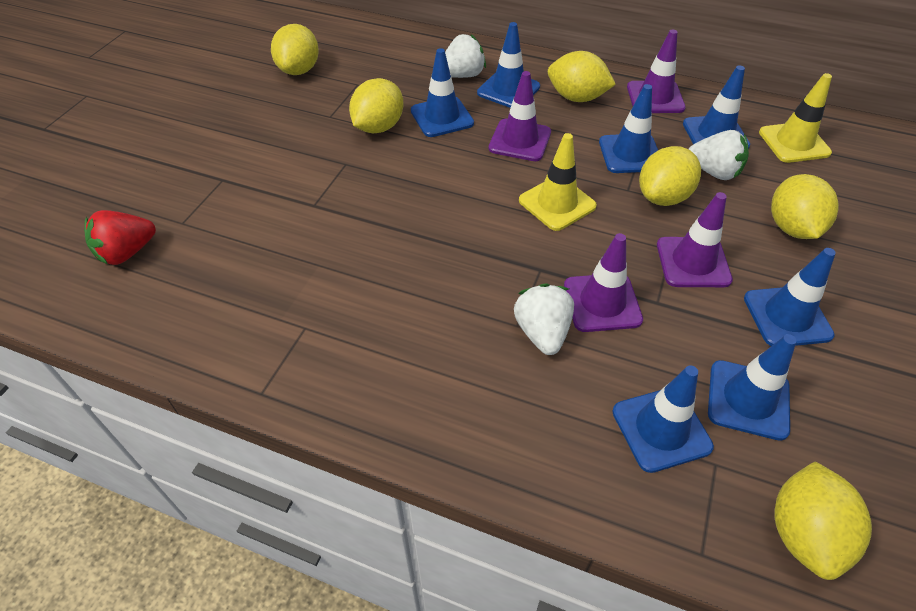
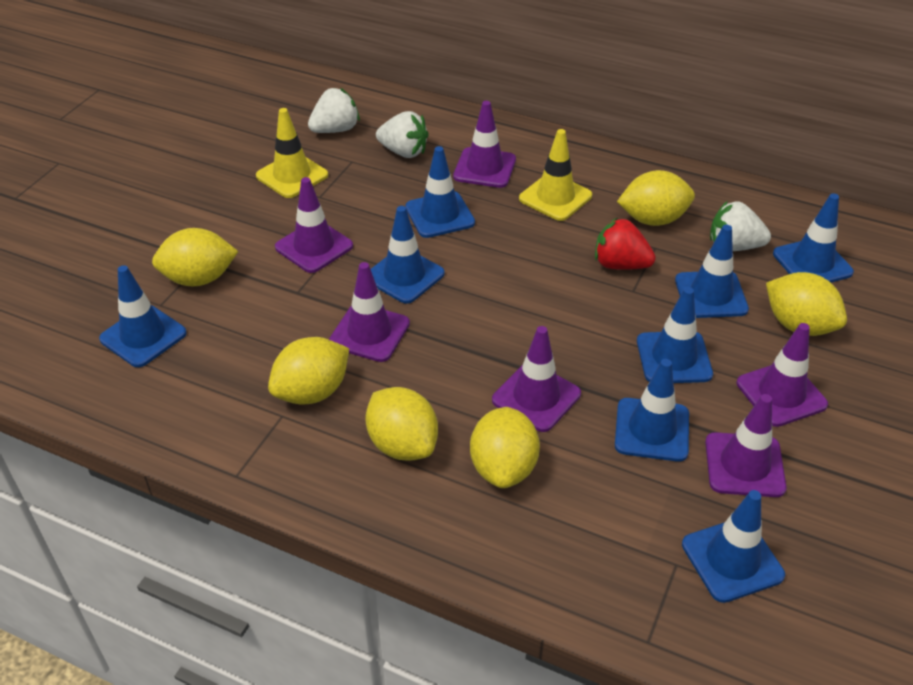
blue traffic cone: 7 -> 8
purple traffic cone: 4 -> 6

